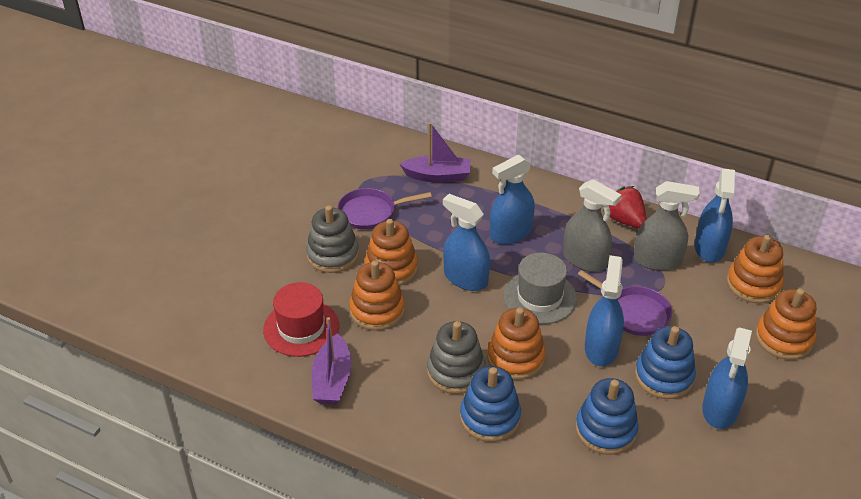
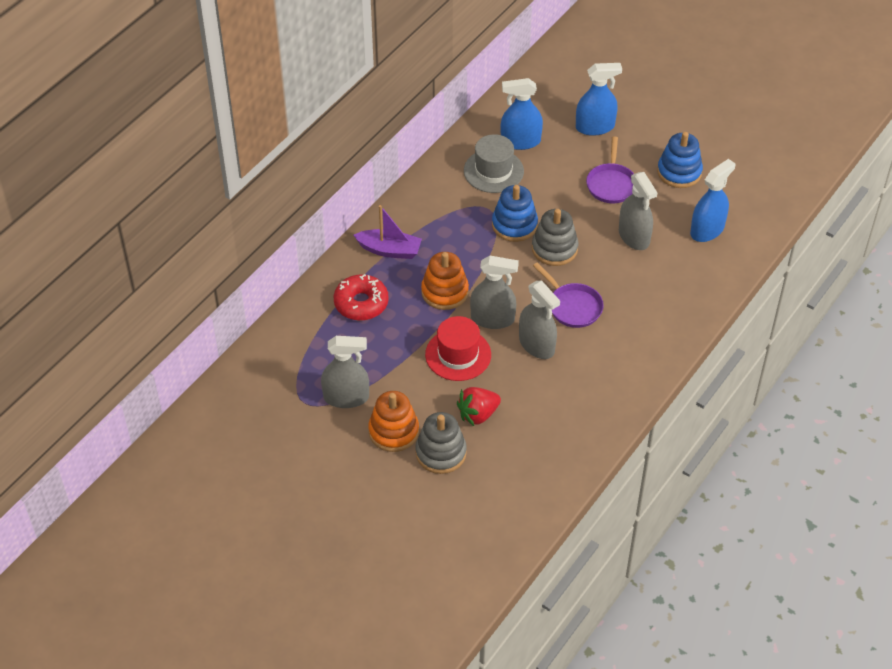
blue spray bottle: 5 -> 3
blue stacking toy: 3 -> 2
grey spray bottle: 2 -> 4
orange stacking toy: 5 -> 2
purple boat: 2 -> 1
red donut: 0 -> 1

